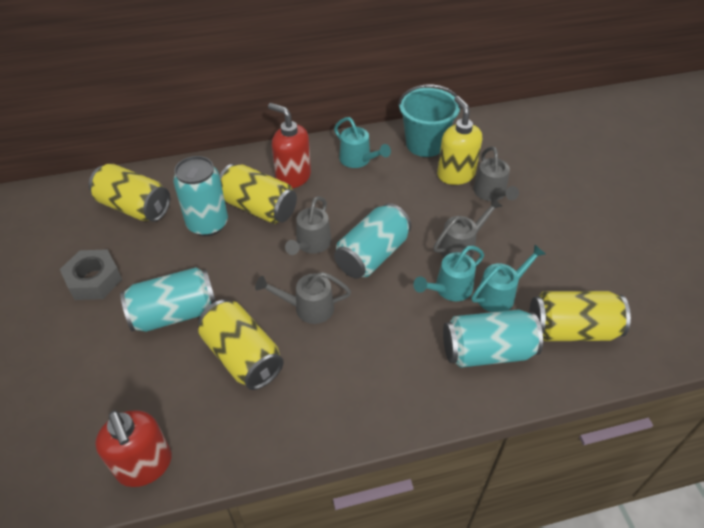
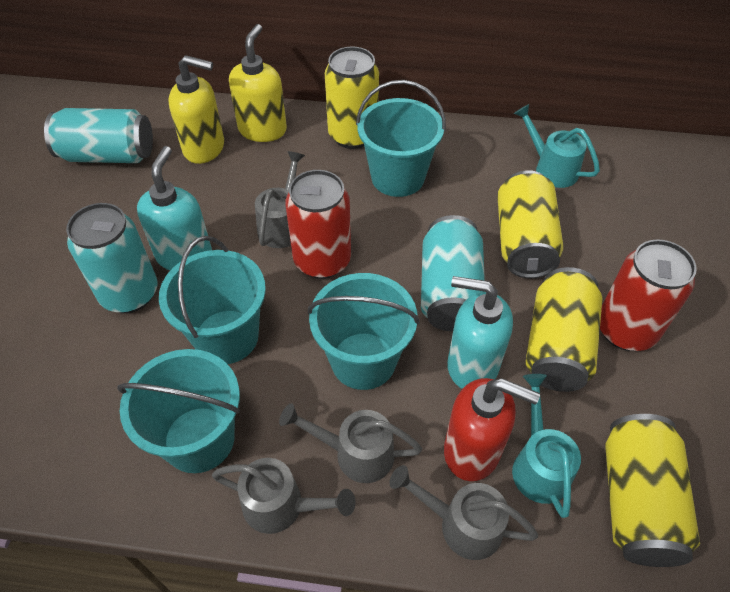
grey nut: 1 -> 0
red can: 0 -> 2
red soap dispenser: 2 -> 1
turquoise bucket: 1 -> 4
turquoise can: 4 -> 3
turquoise soap dispenser: 0 -> 2
turquoise watering can: 3 -> 2
yellow soap dispenser: 1 -> 2

